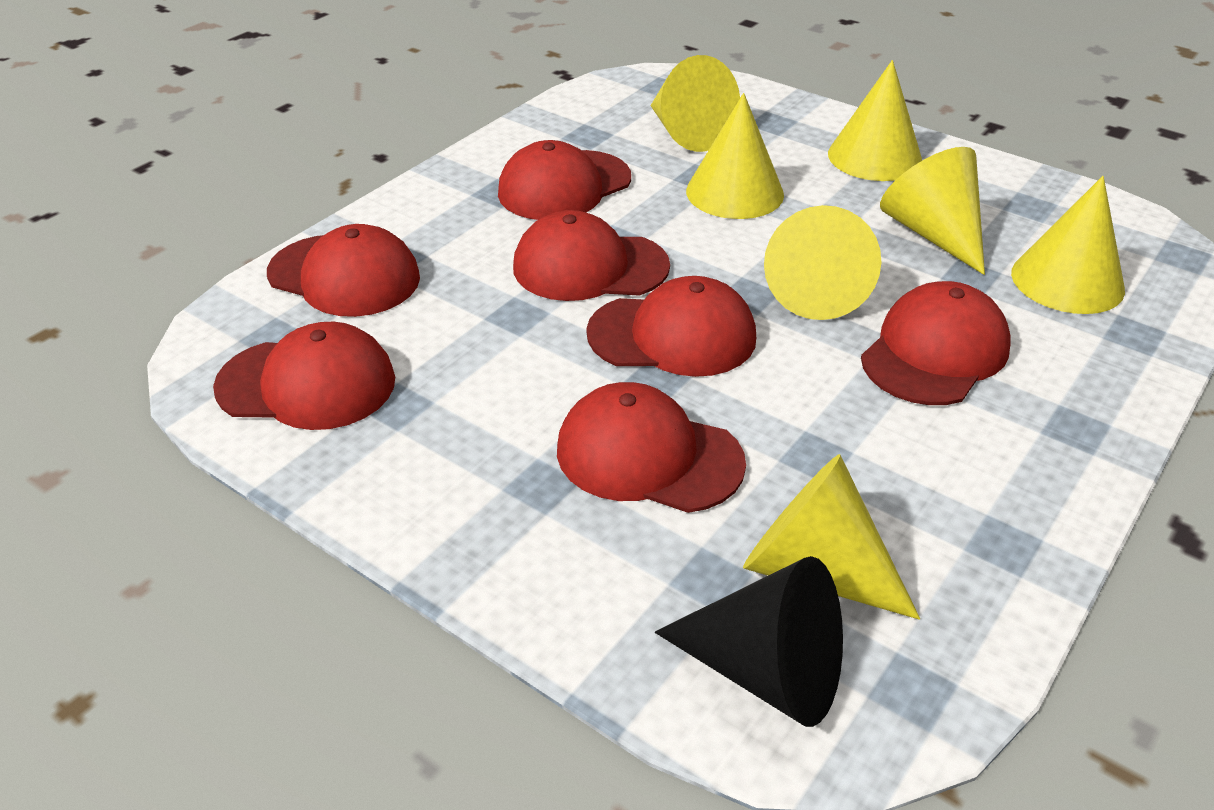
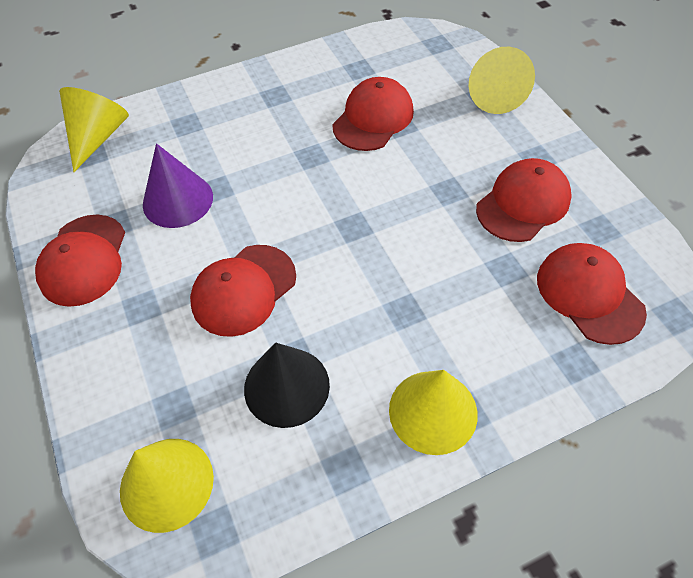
purple cone: 0 -> 1
red cap: 7 -> 5
yellow cone: 7 -> 4

